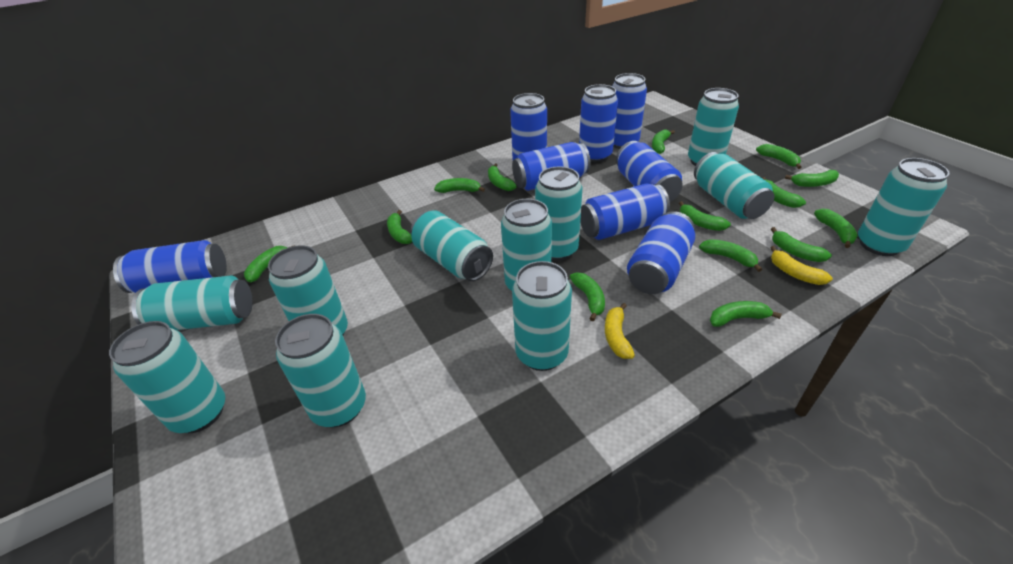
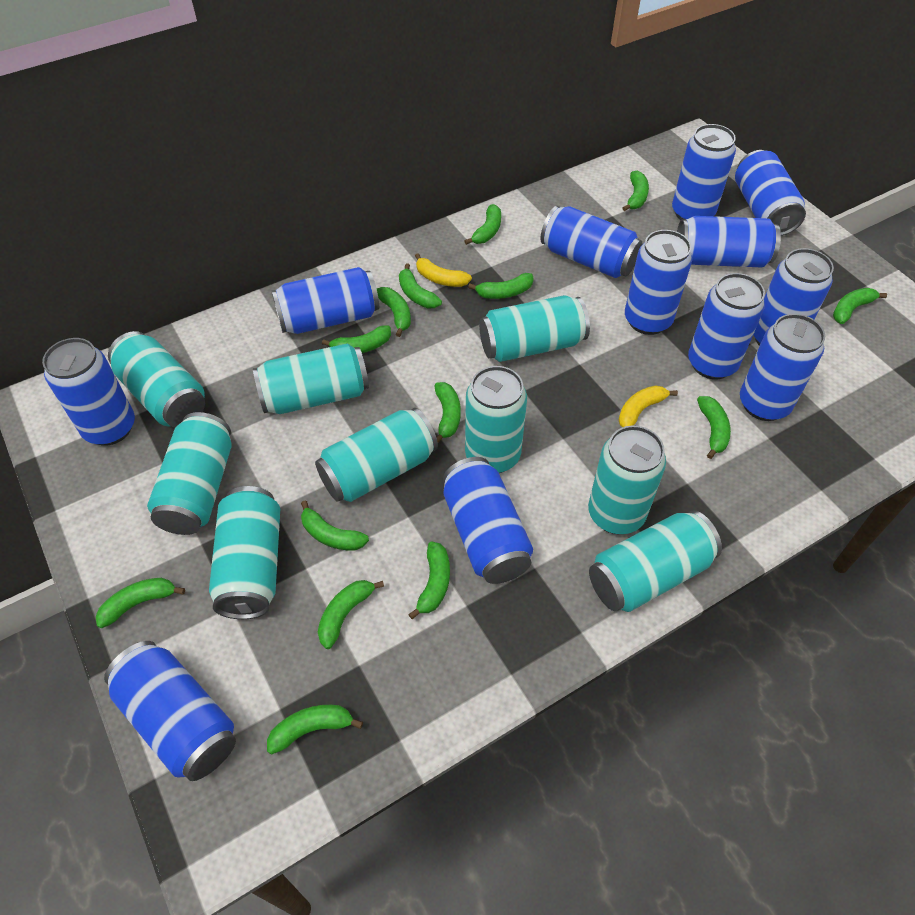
blue can: 8 -> 12
turquoise can: 11 -> 9

